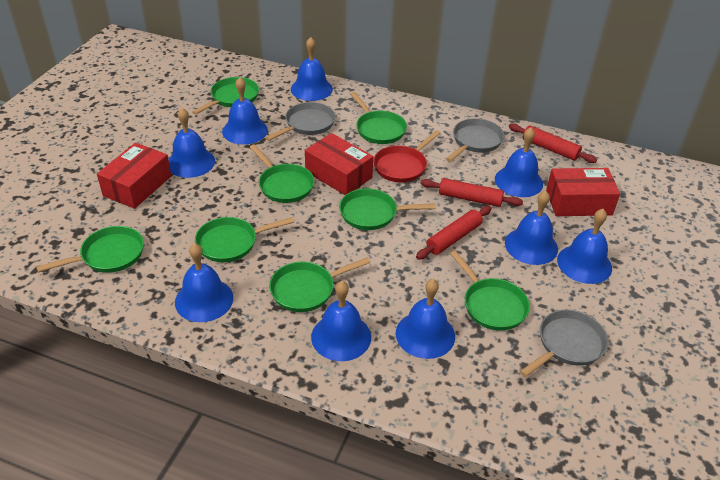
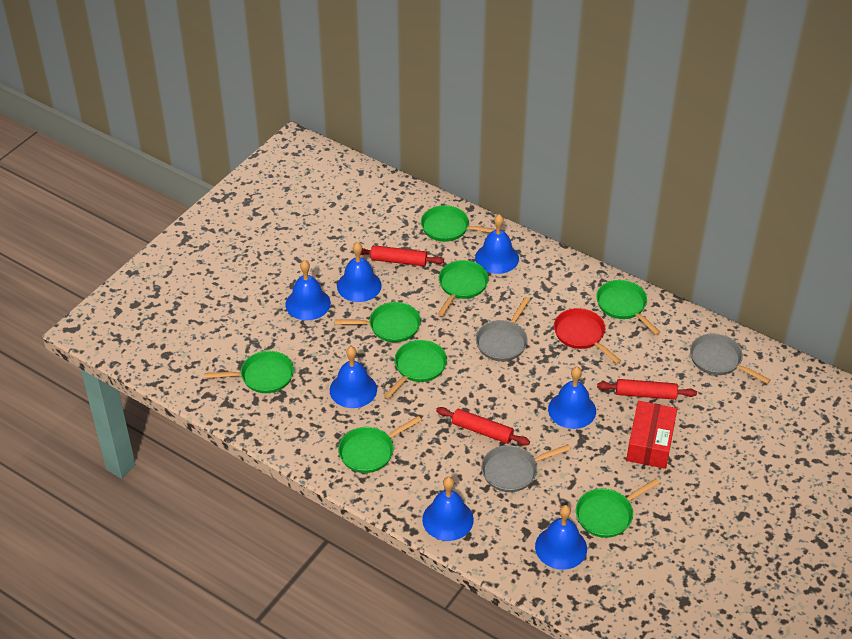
blue bell: 9 -> 7
red box: 3 -> 1

